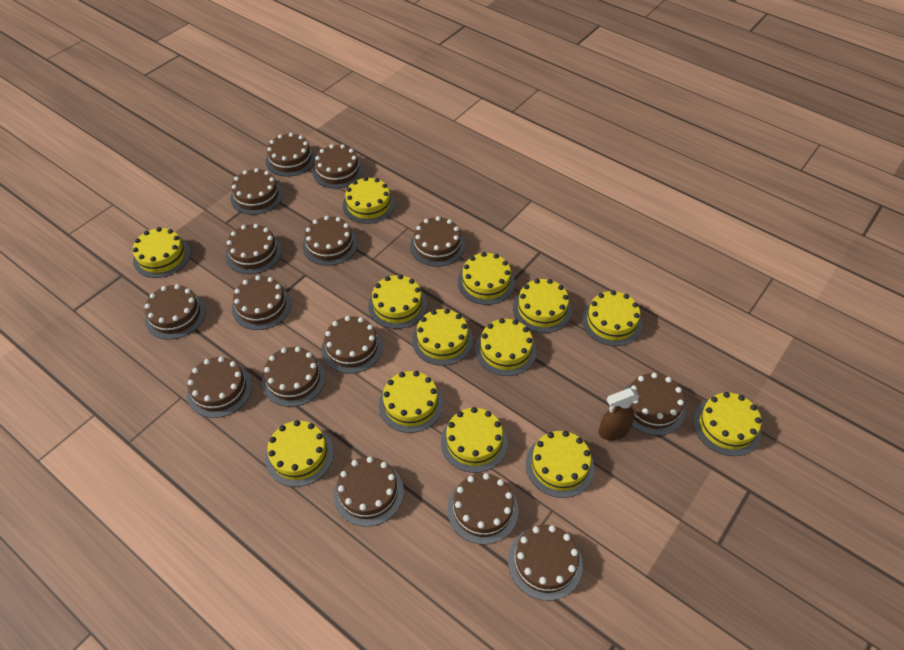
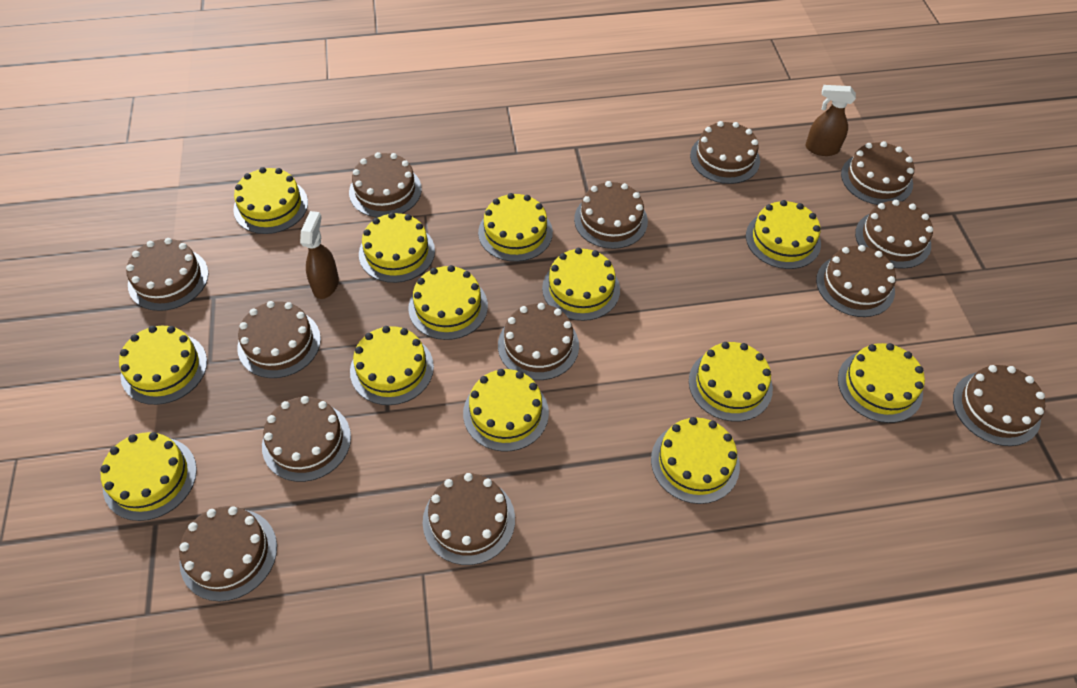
brown cake: 15 -> 13
brown spray bottle: 1 -> 2

